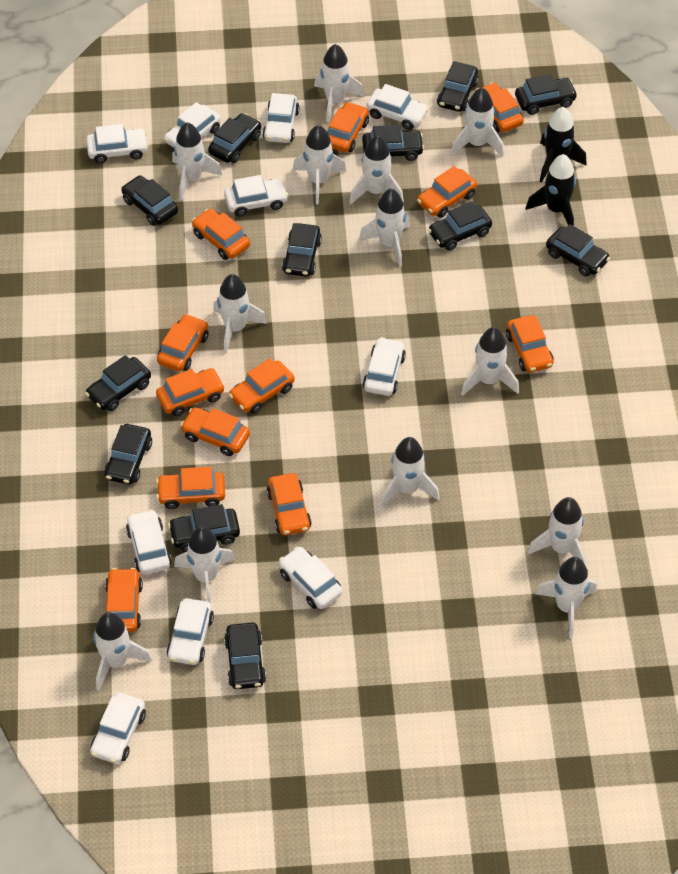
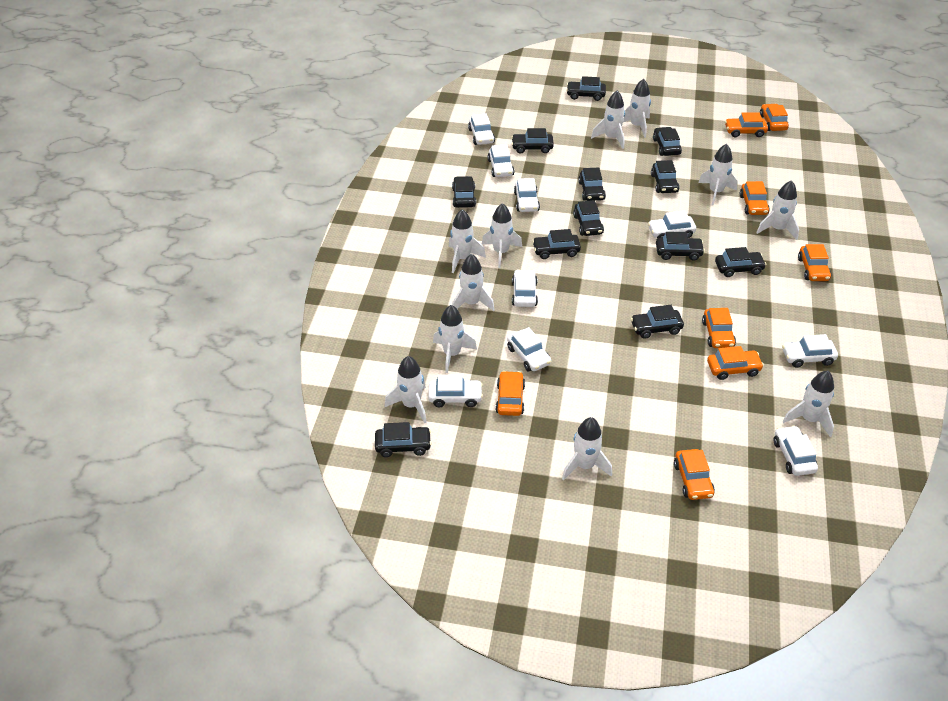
black rocket: 2 -> 0
orange car: 12 -> 8
white car: 10 -> 9
white rocket: 13 -> 11

